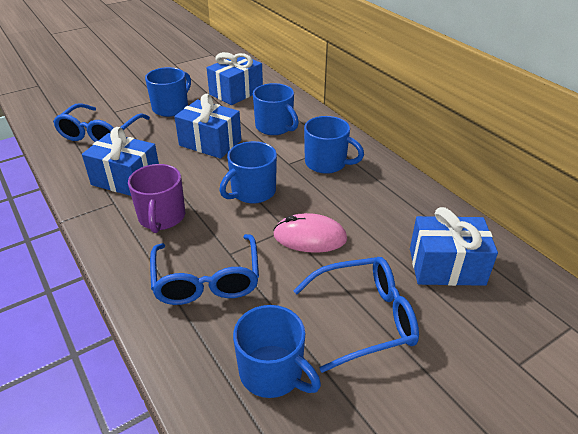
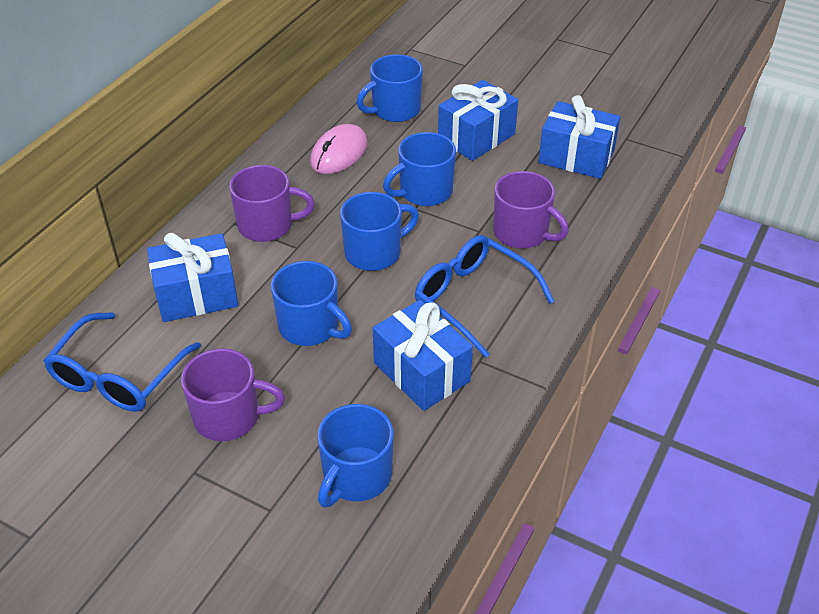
blue glasses: 3 -> 2
purple mug: 1 -> 3

